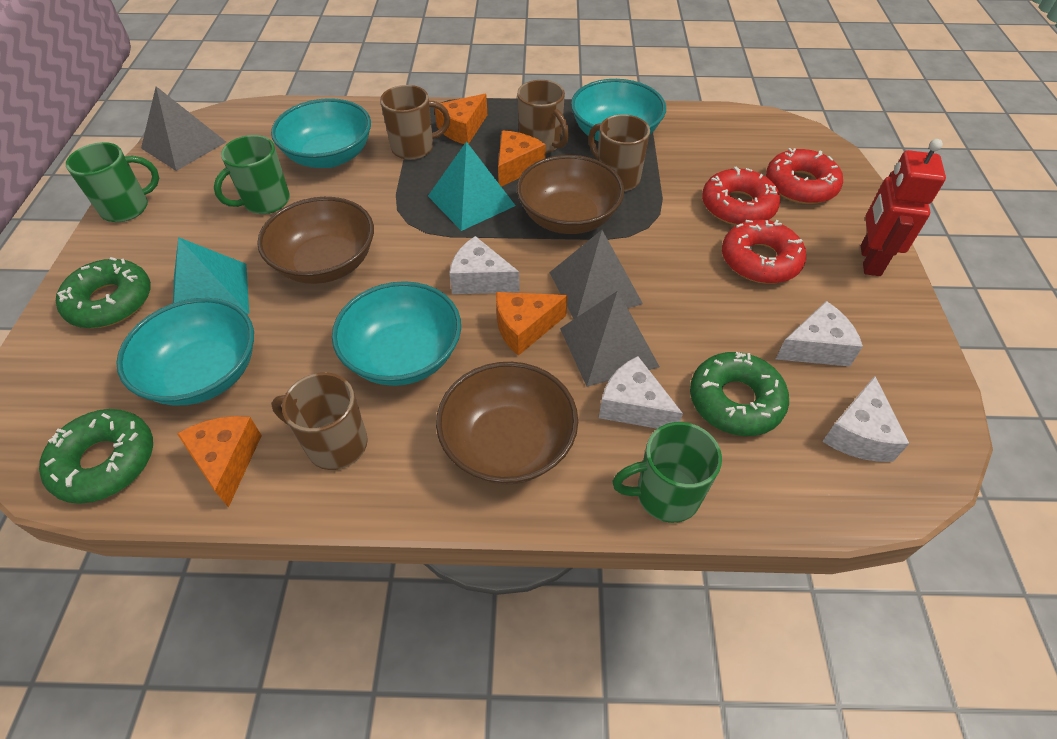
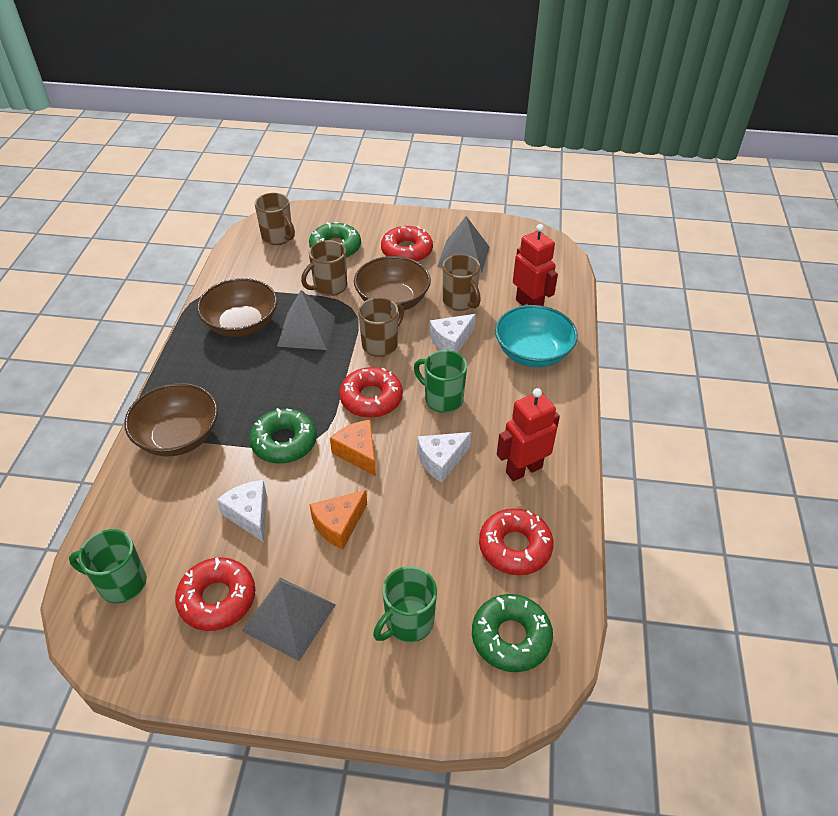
orange cheese: 4 -> 2
red donut: 3 -> 4
red robot: 1 -> 2
turquoise bowl: 4 -> 1
turquoise pyramid: 2 -> 0
white cheese: 4 -> 3

